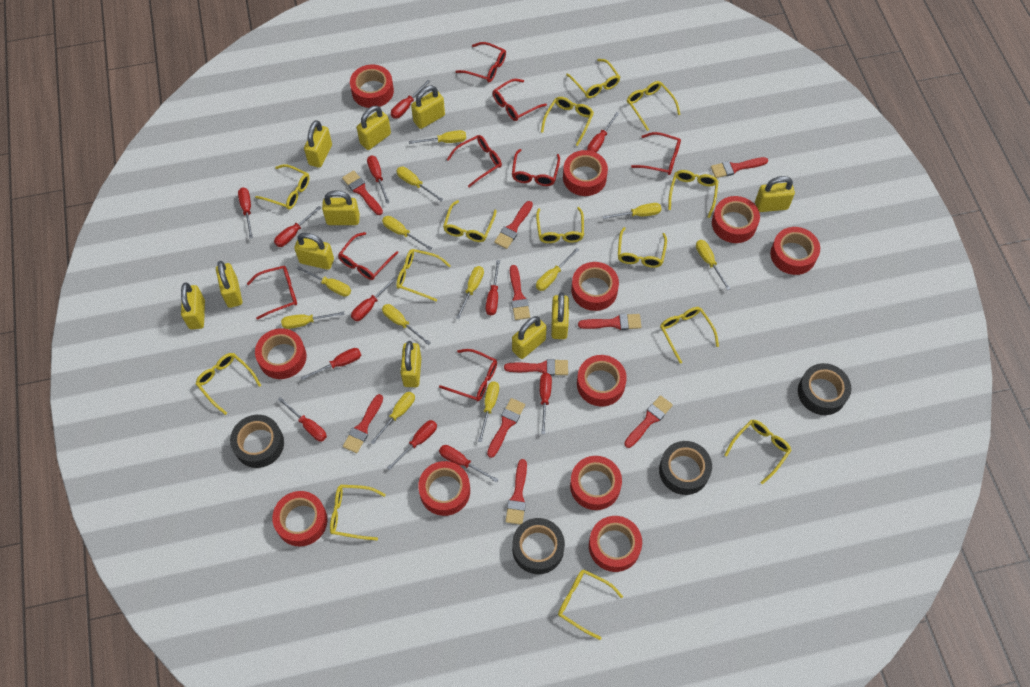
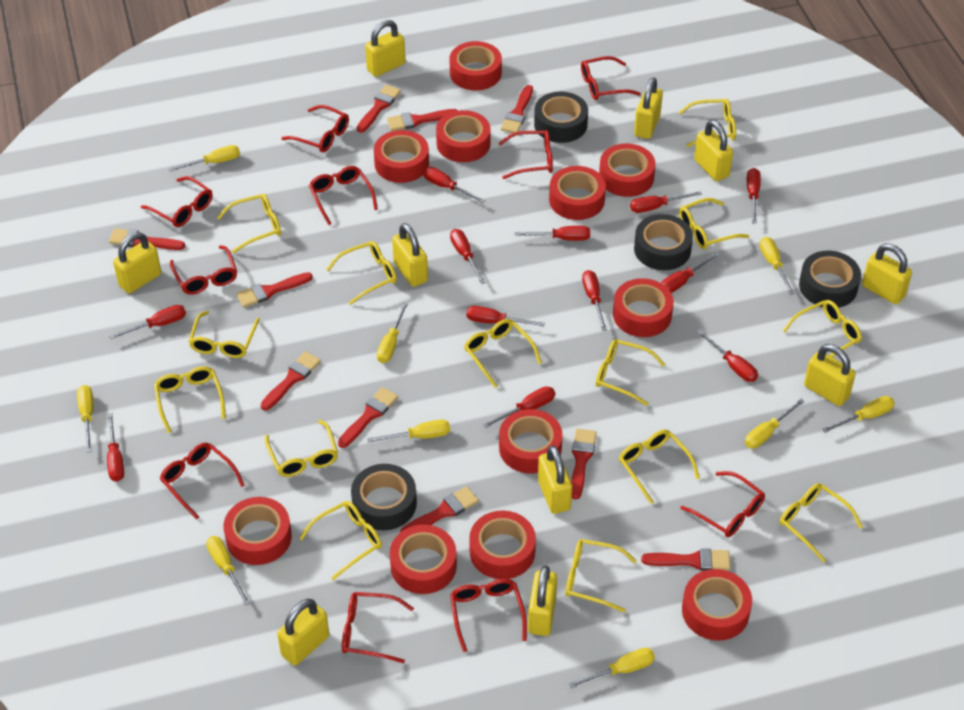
red glasses: 8 -> 10
yellow padlock: 11 -> 10
yellow screwdriver: 12 -> 9

